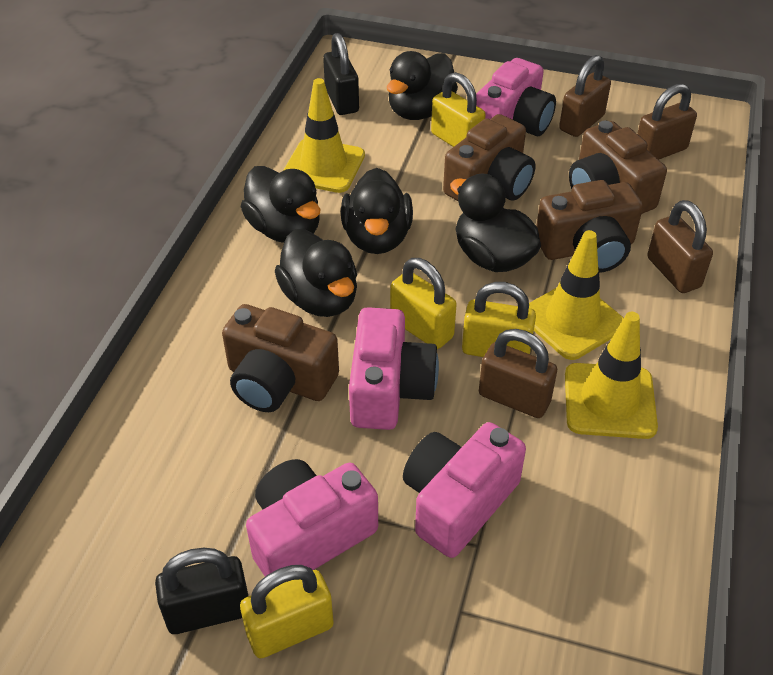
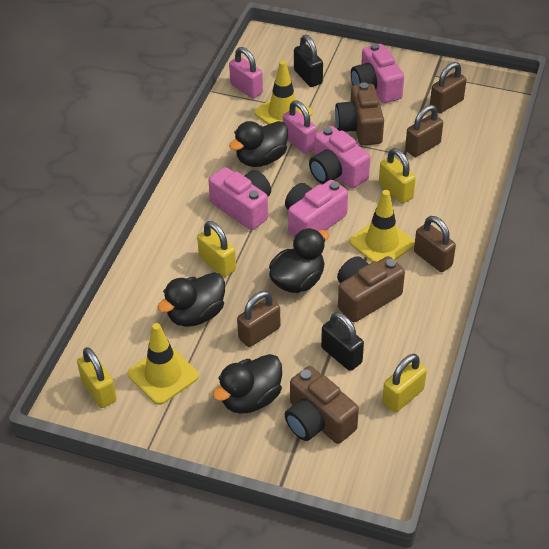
black duck: 5 -> 4
brown camera: 4 -> 3
pink padlock: 0 -> 2

